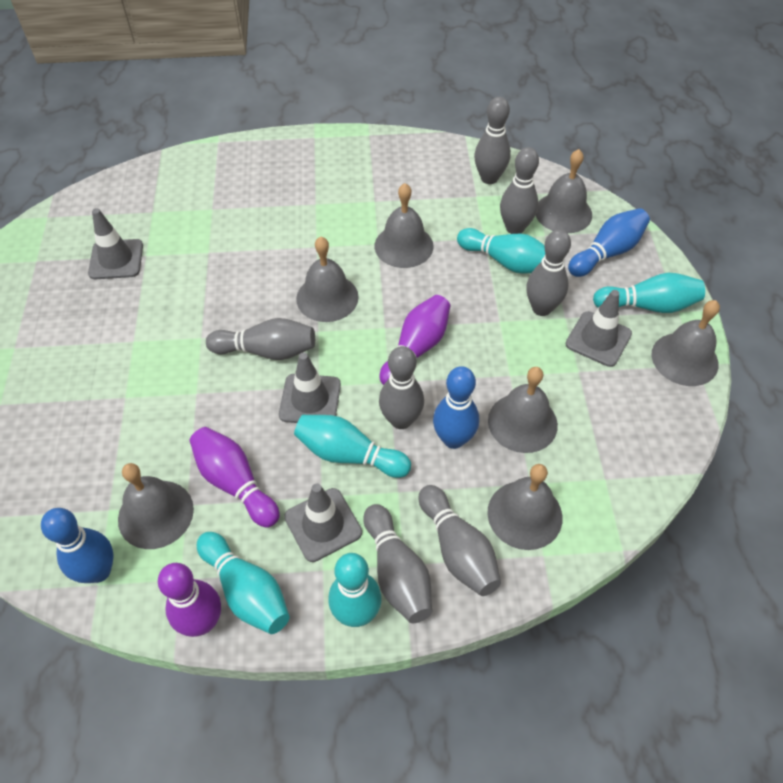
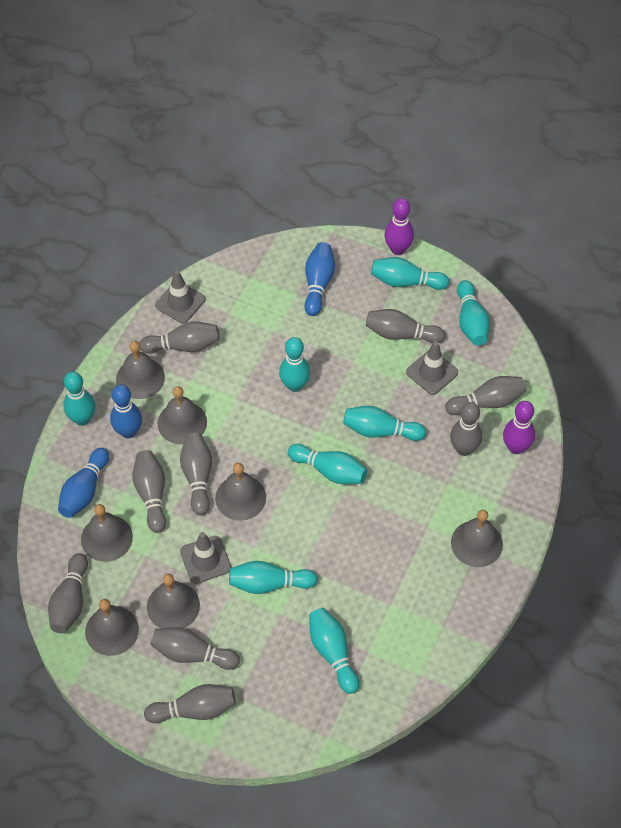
grey bowling pin: 7 -> 9
grey traffic cone: 4 -> 3
purple bowling pin: 3 -> 2
turquoise bowling pin: 5 -> 8

